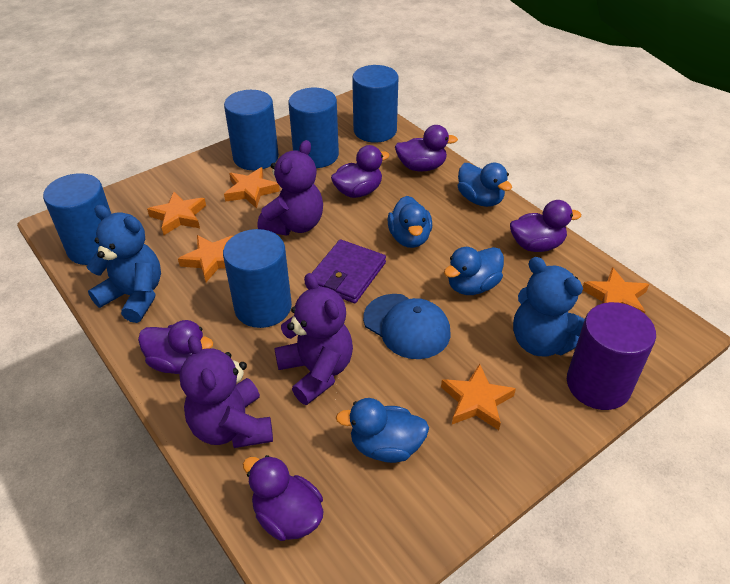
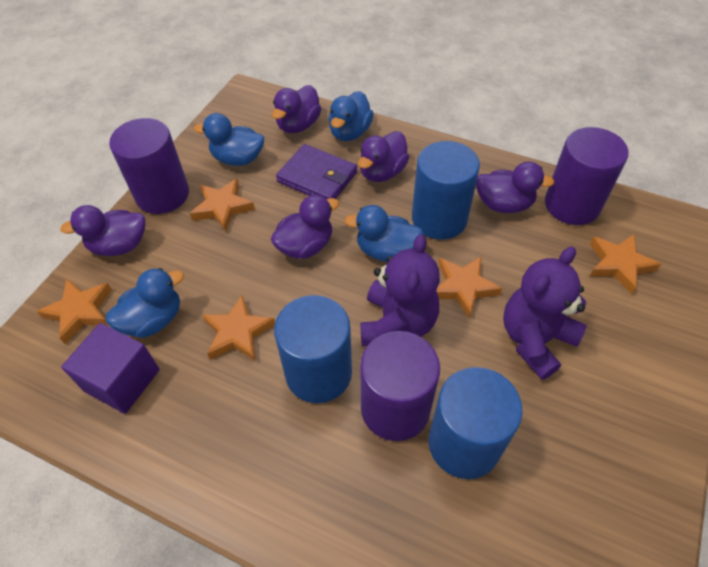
blue cap: 1 -> 0
blue cylinder: 5 -> 3
blue teddy bear: 2 -> 0
purple cube: 0 -> 1
purple cylinder: 1 -> 3
purple teddy bear: 3 -> 2

